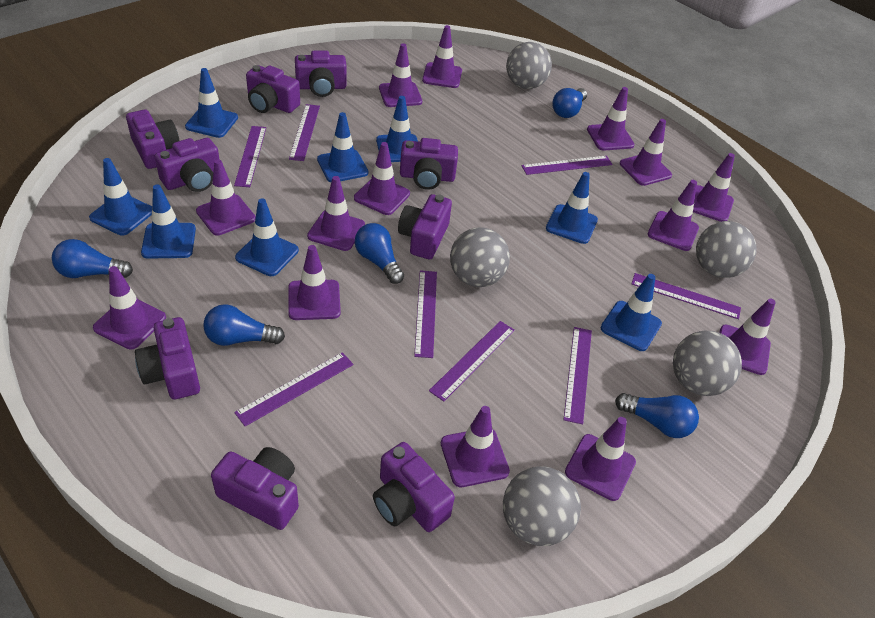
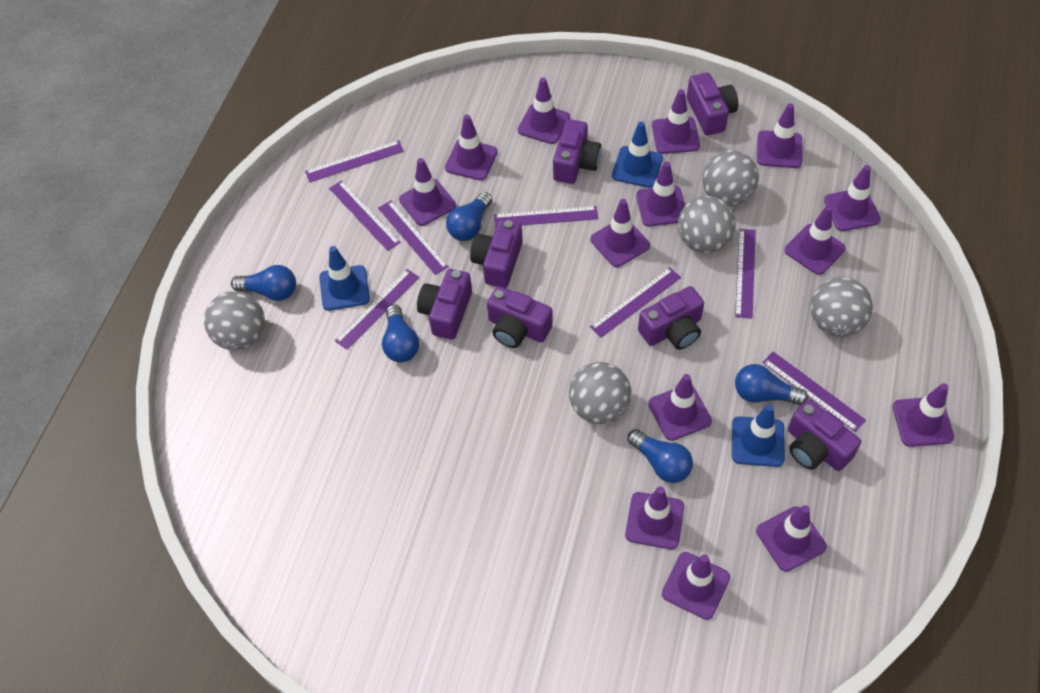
blue traffic cone: 8 -> 3
purple camera: 9 -> 7

